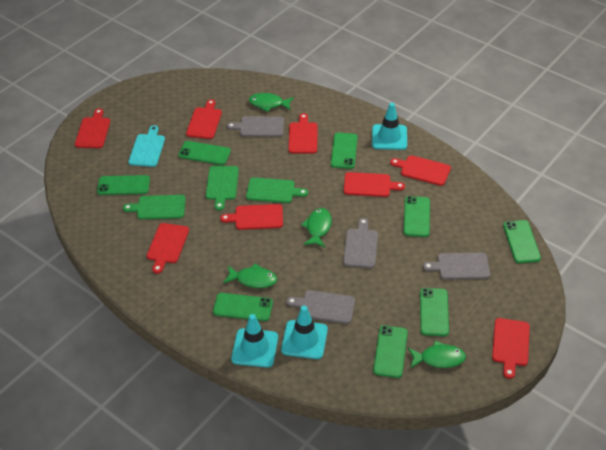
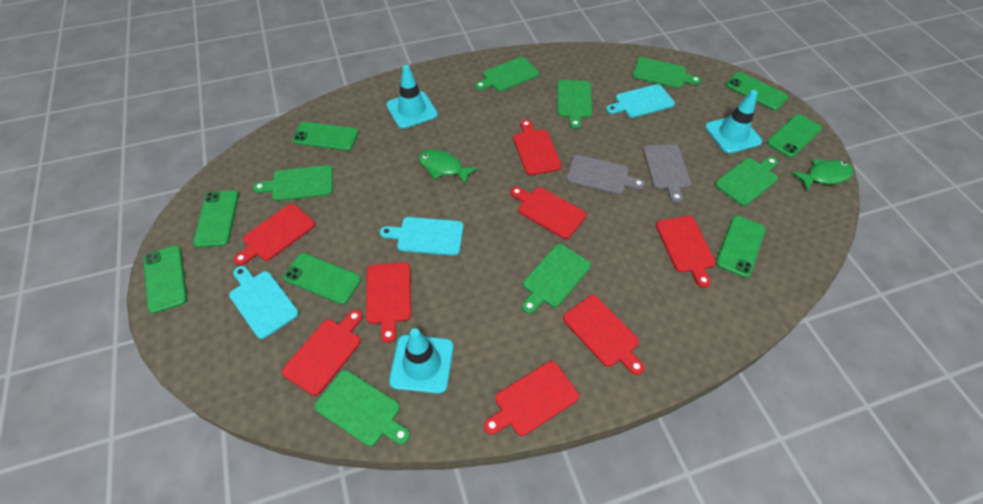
green cutting board: 3 -> 7
green fish: 4 -> 2
green phone: 8 -> 7
grey cutting board: 4 -> 2
turquoise cutting board: 1 -> 3

